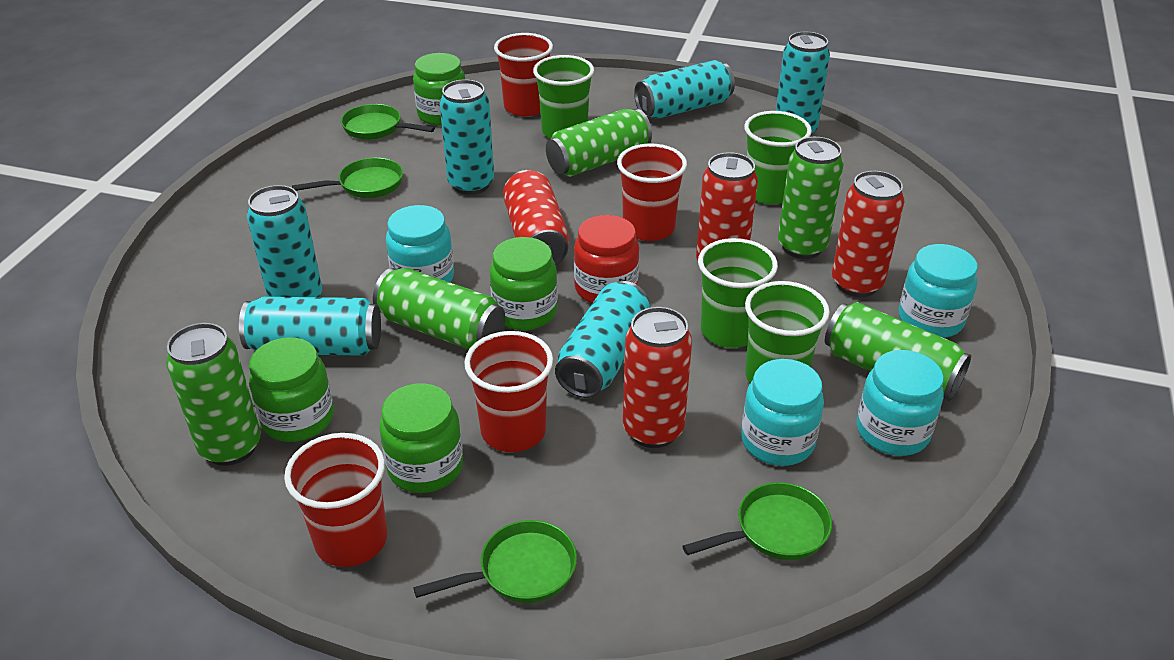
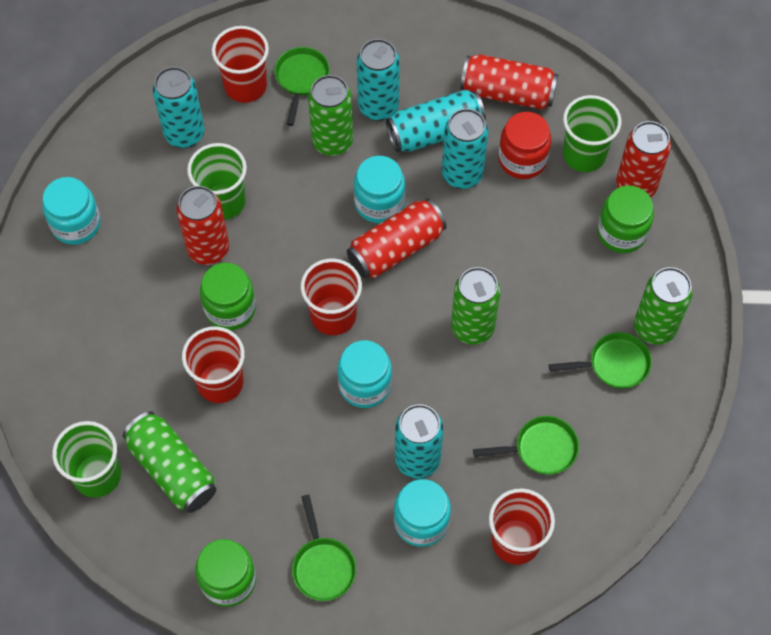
green can: 5 -> 4
green cup: 4 -> 3
green jar: 4 -> 3
turquoise can: 6 -> 5

